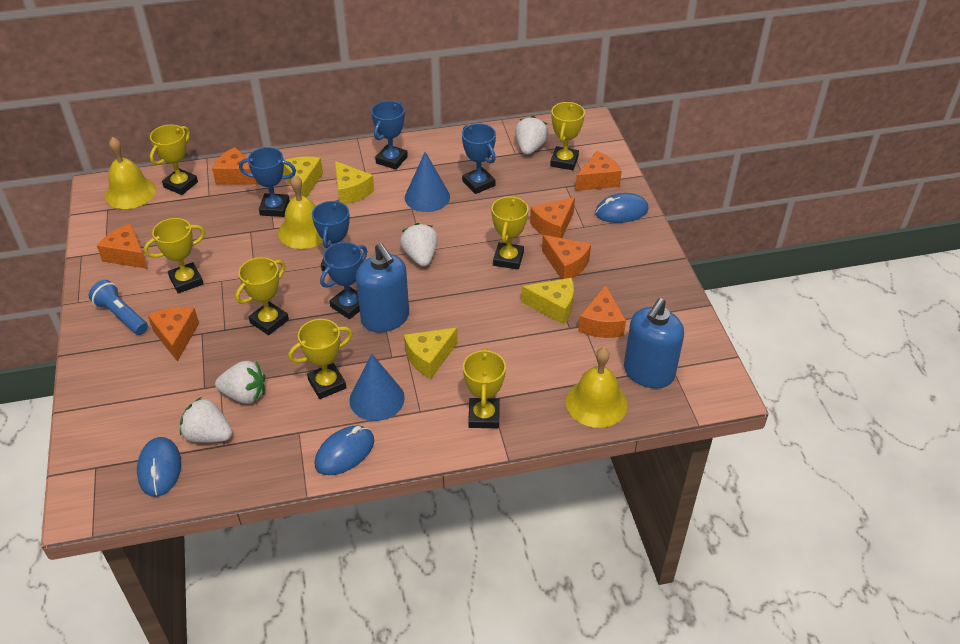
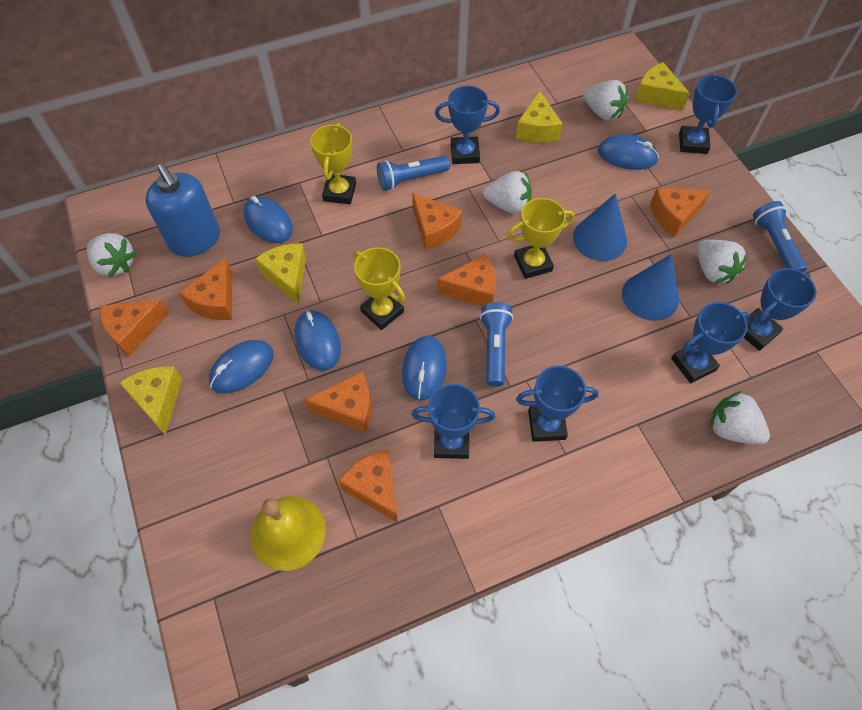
blue flashlight: 1 -> 3
blue mouse: 3 -> 5
blue soap dispenser: 2 -> 1
blue trophy: 5 -> 6
white strawberry: 4 -> 5
yellow bell: 3 -> 1
yellow trophy: 7 -> 3

